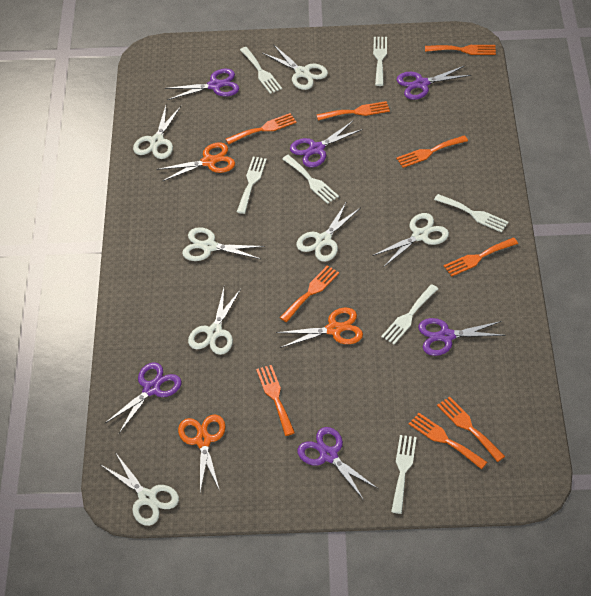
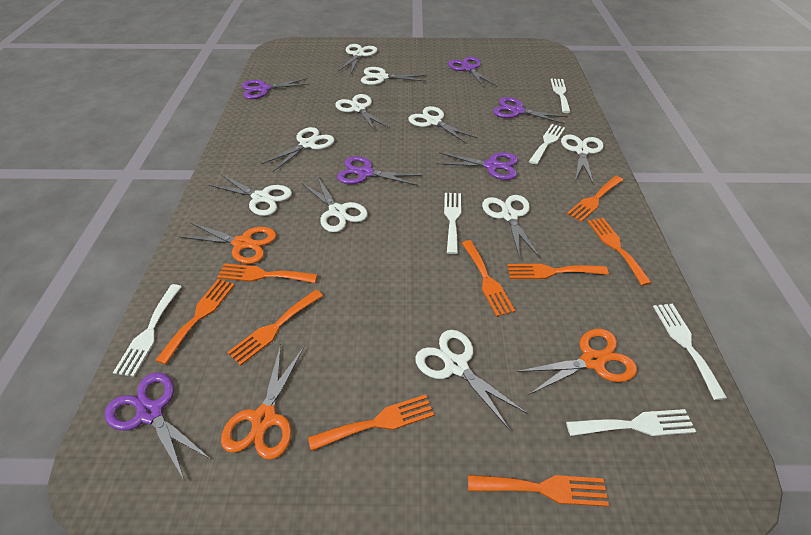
white fork: 7 -> 6
white scissors: 7 -> 10

